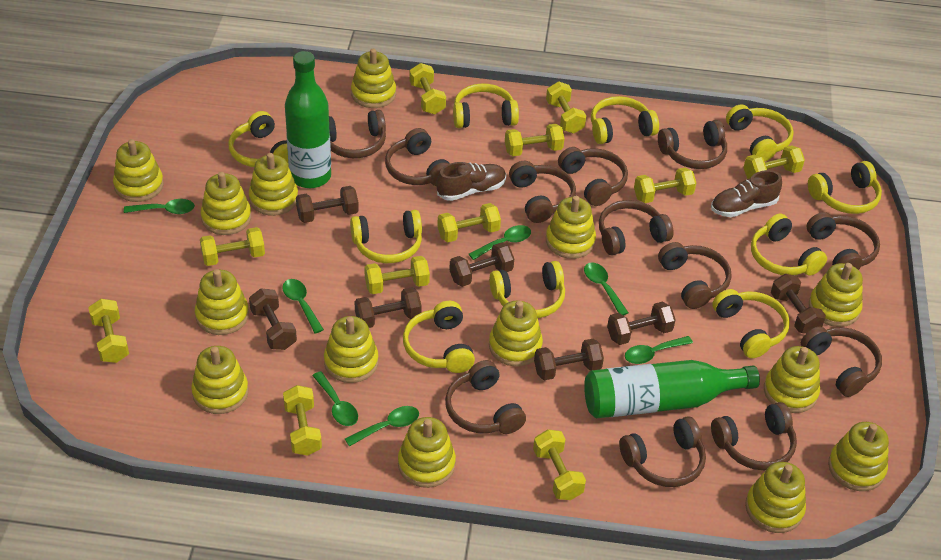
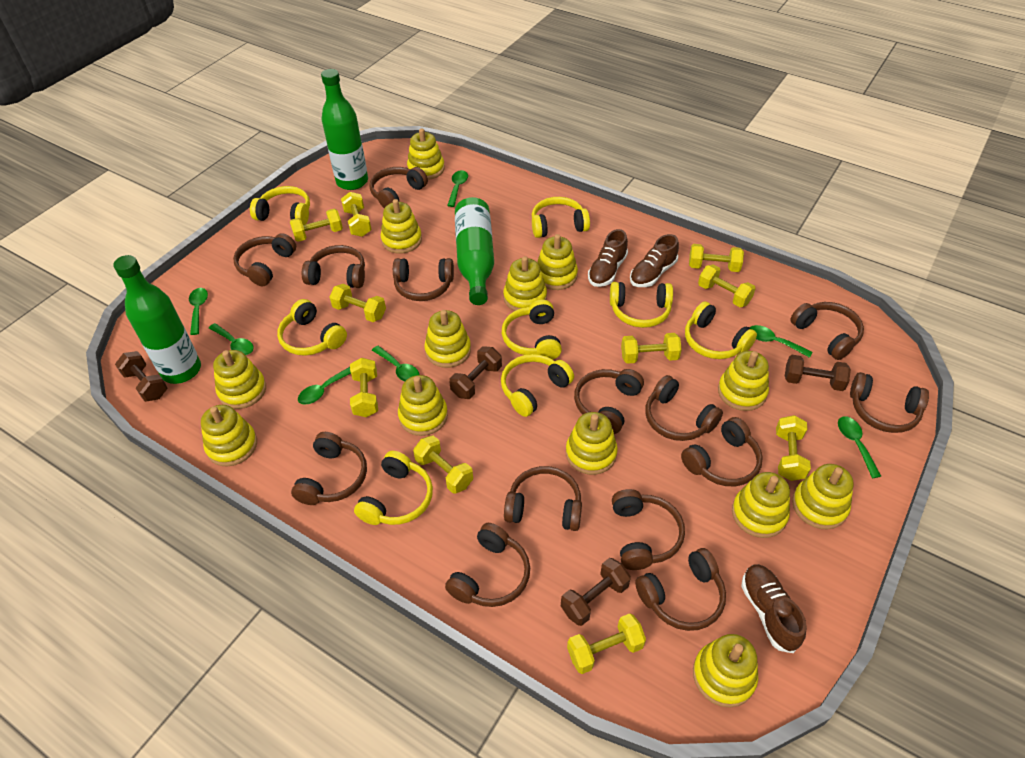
brown dumbbell: 7 -> 4
brown headphones: 12 -> 14
brown shoe: 2 -> 3
green bottle: 2 -> 3
yellow dumbbell: 11 -> 10
yellow headphones: 10 -> 8
yellow stacking toy: 14 -> 13

